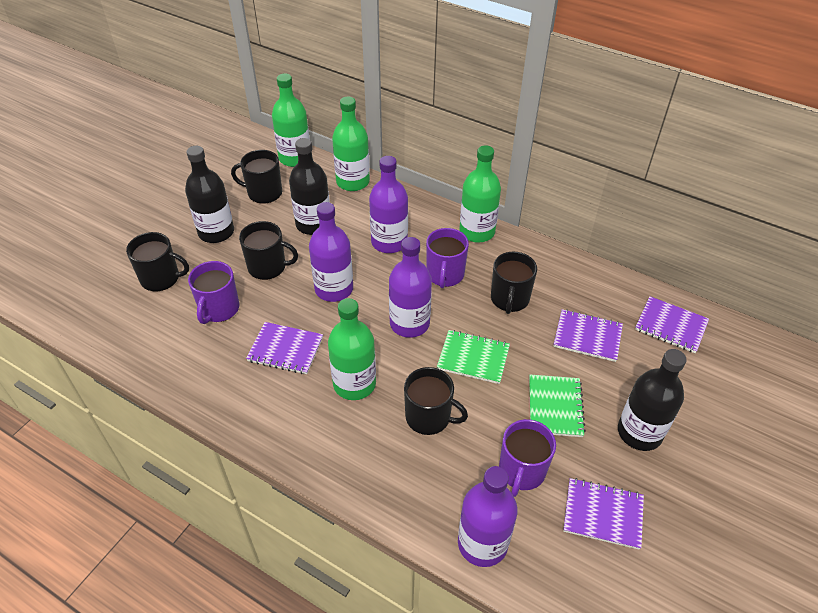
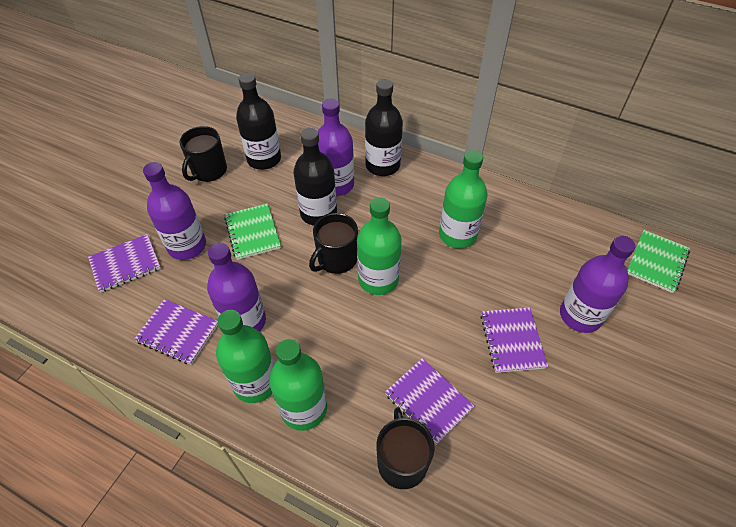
black mug: 5 -> 3
purple mug: 3 -> 0

